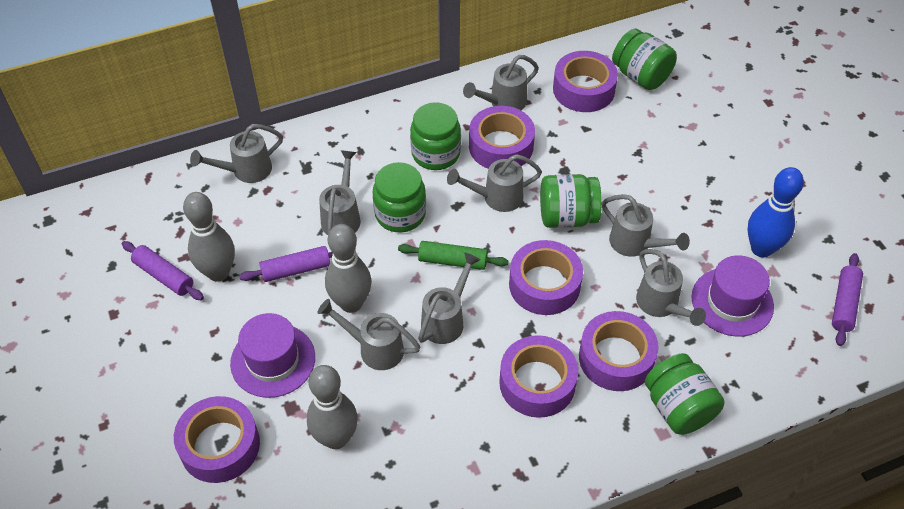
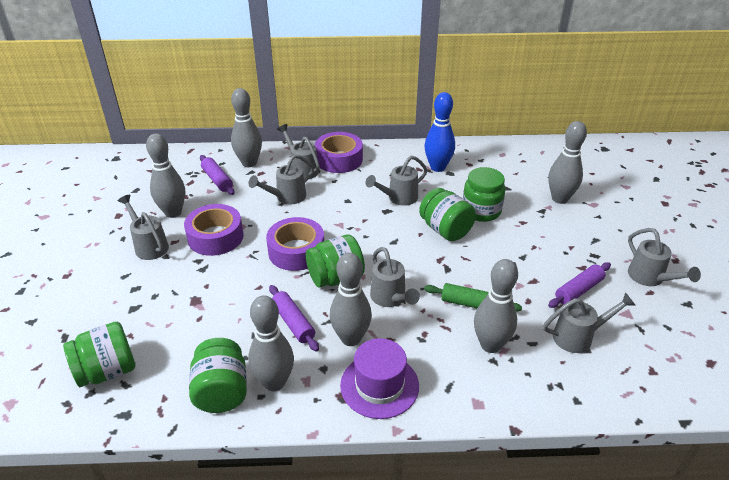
grey bowling pin: 3 -> 6
grey watering can: 8 -> 7
purple hat: 2 -> 1
purple tape: 6 -> 3

